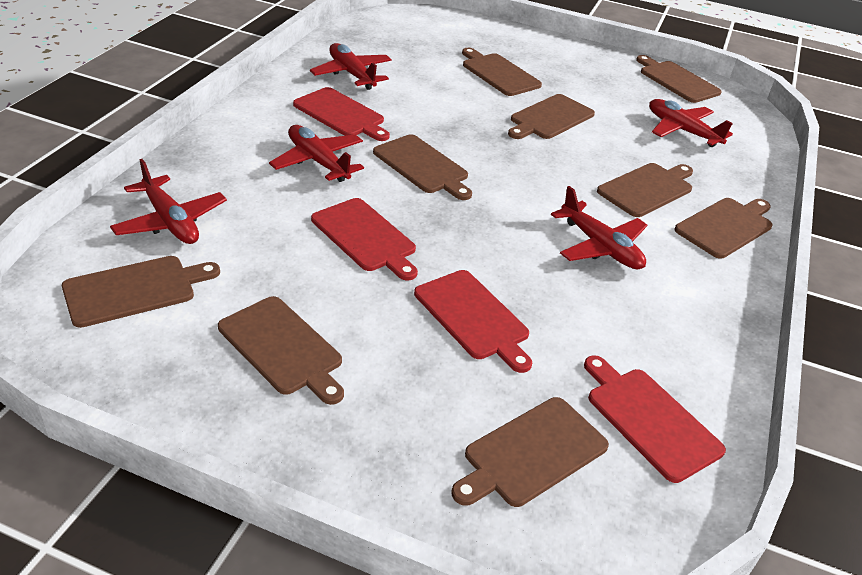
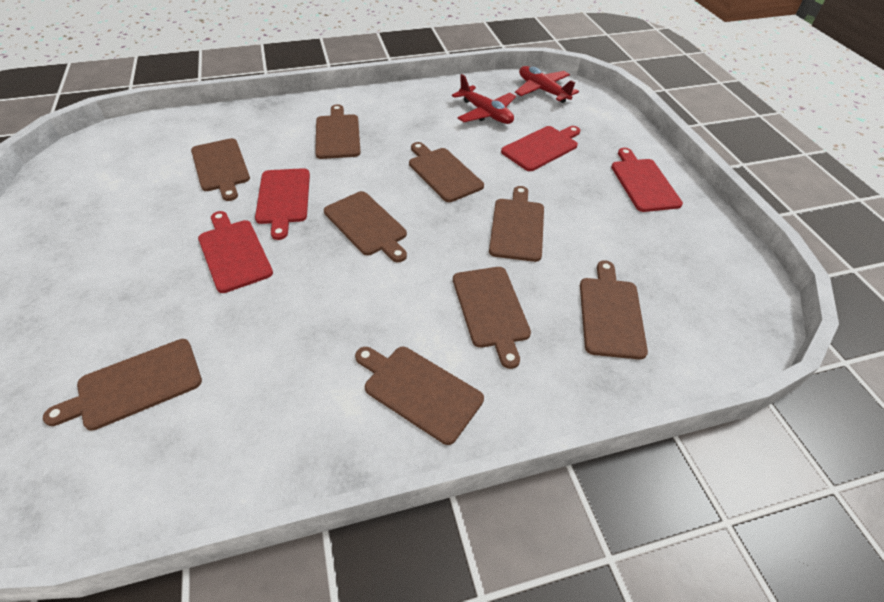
red plane: 5 -> 2

